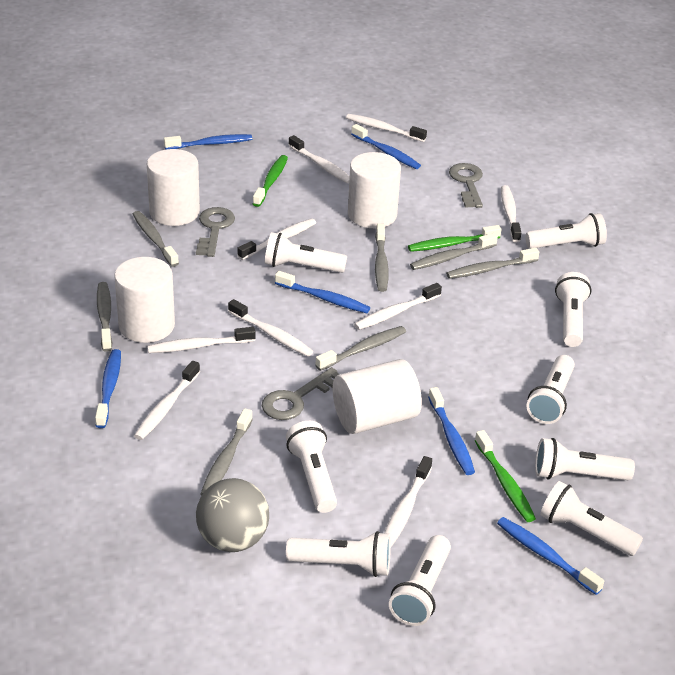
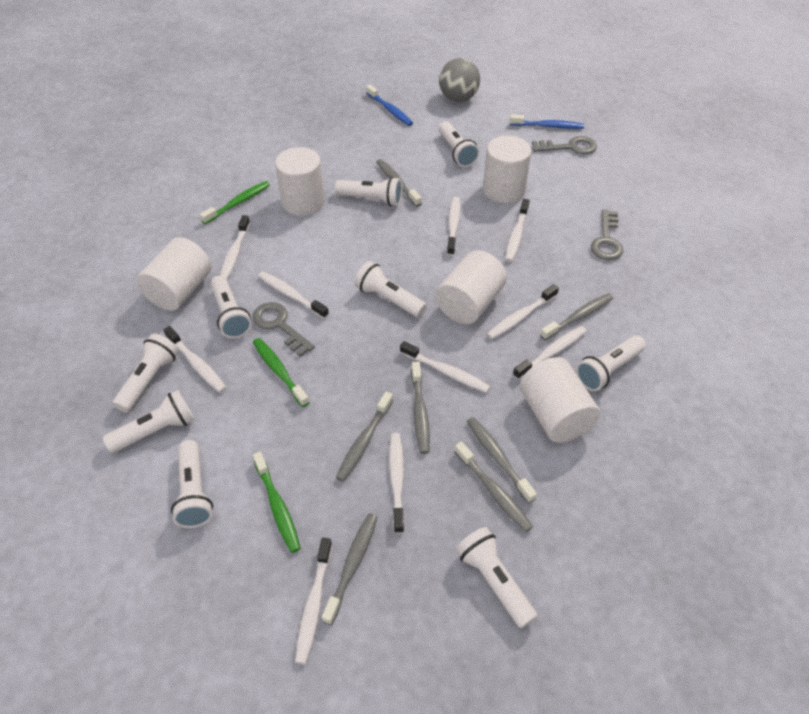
blue toothbrush: 6 -> 2
white cylinder: 4 -> 5
white toothbrush: 9 -> 10

